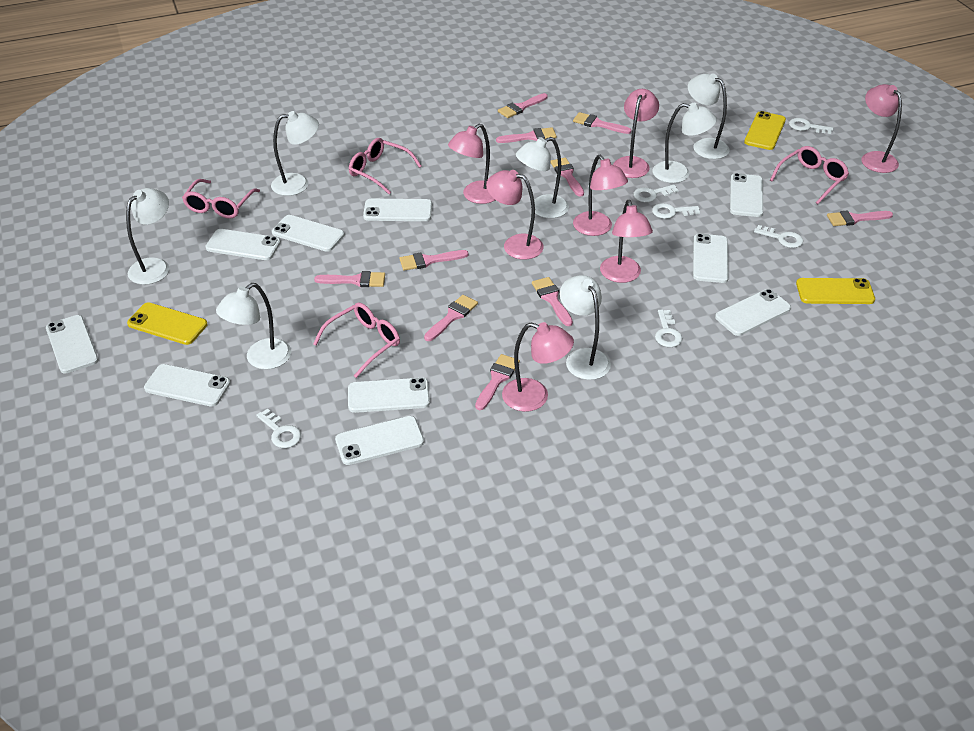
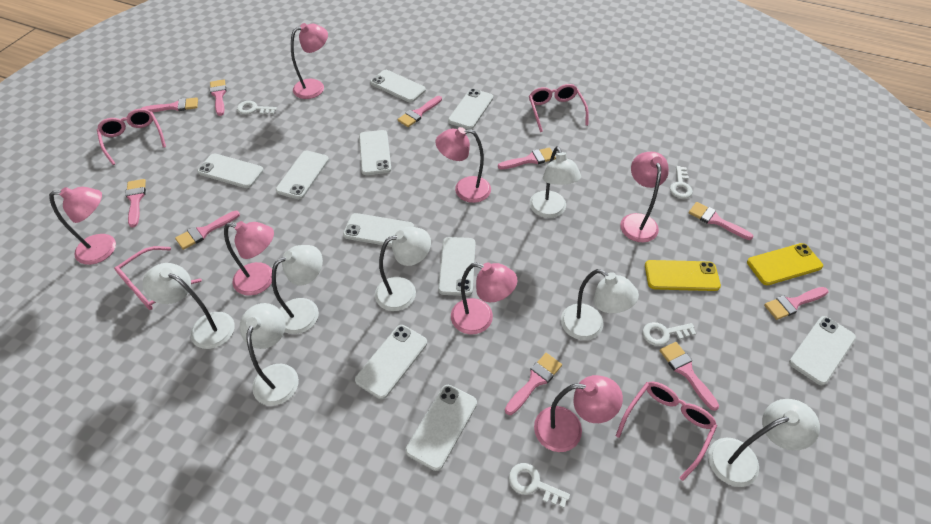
white key: 6 -> 4
yellow phone: 3 -> 2

